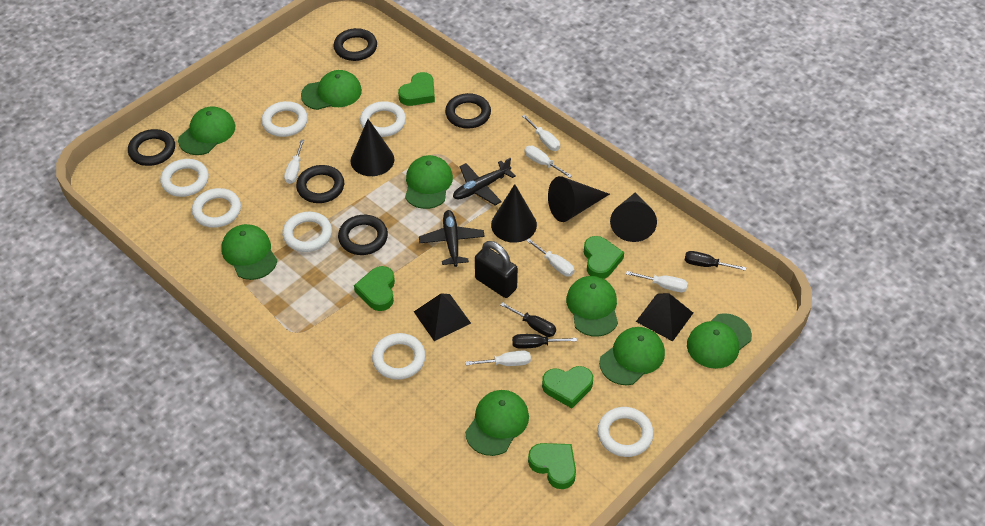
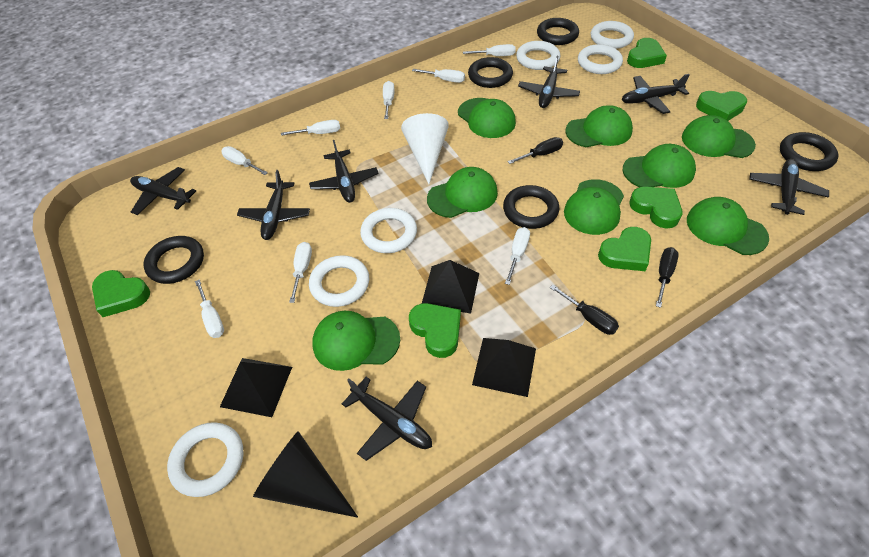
black cone: 4 -> 1
black padlock: 1 -> 0
black plane: 2 -> 7
black pyramid: 2 -> 3
green heart: 5 -> 6
white cone: 0 -> 1
white ring: 7 -> 6
white screwdriver: 6 -> 8

